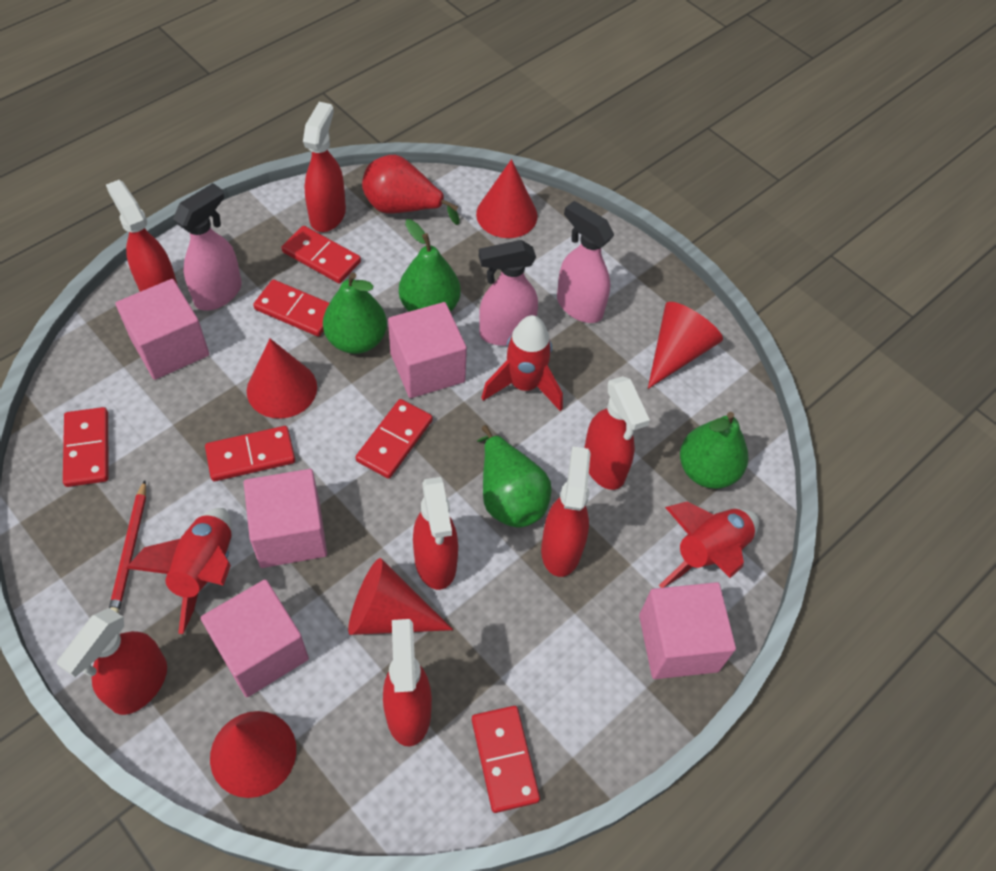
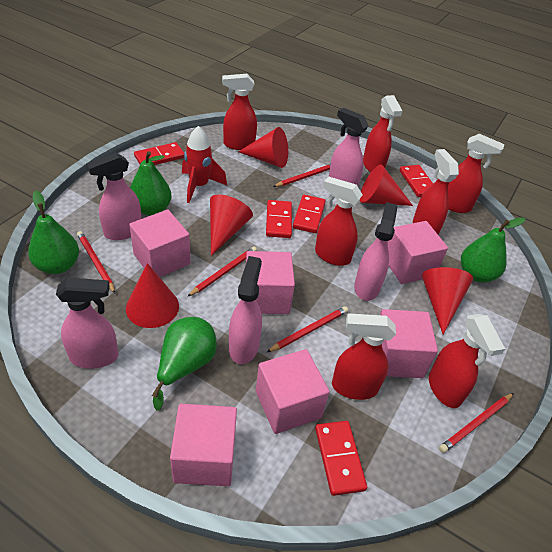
pink cube: 5 -> 6
pink spray bottle: 3 -> 5
red domino: 6 -> 5
red pear: 1 -> 0
red pencil: 1 -> 5
red rocket: 3 -> 1

